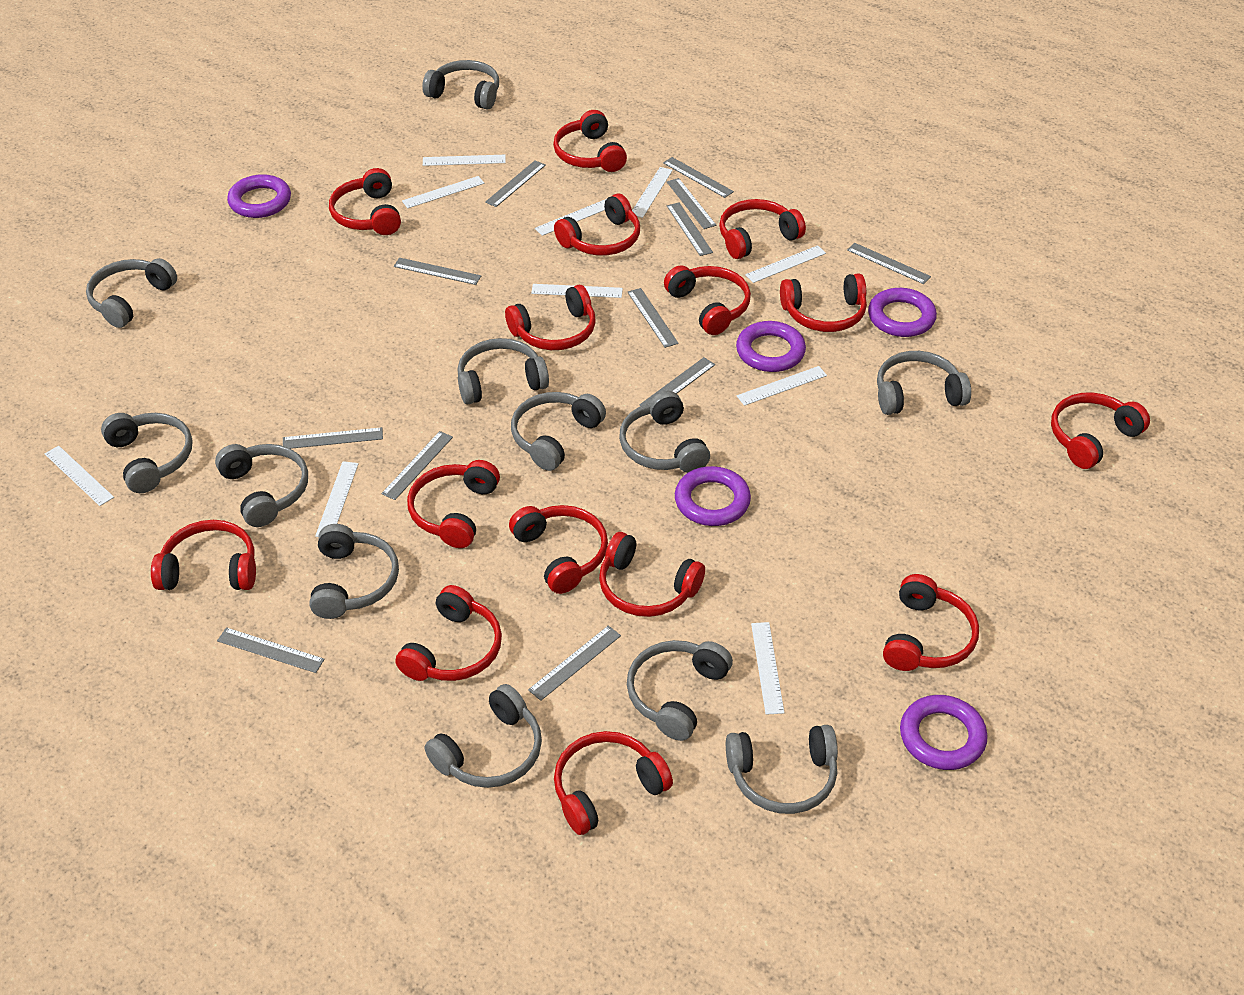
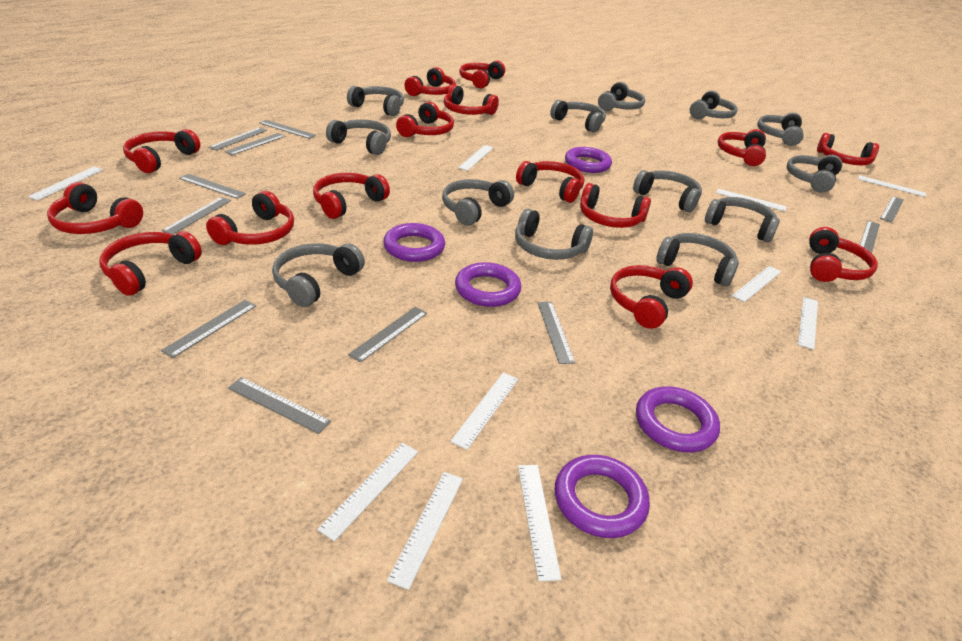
grey headphones: 12 -> 13
grey ruler: 12 -> 11

